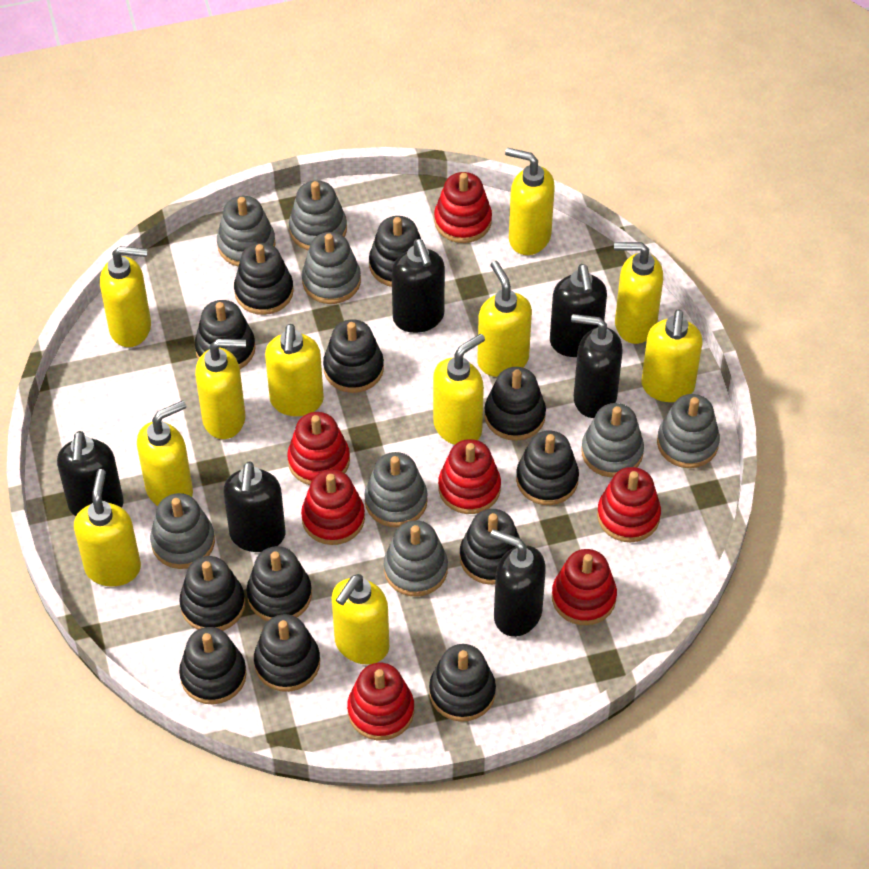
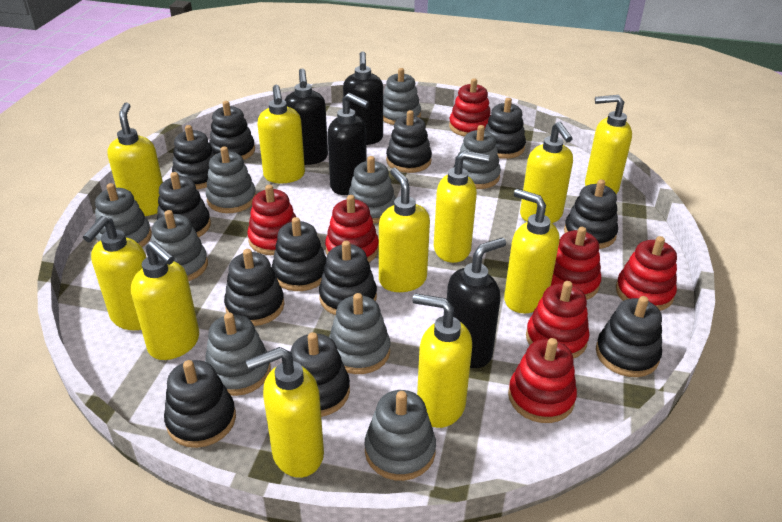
black soap dispenser: 6 -> 4
grey stacking toy: 8 -> 9

